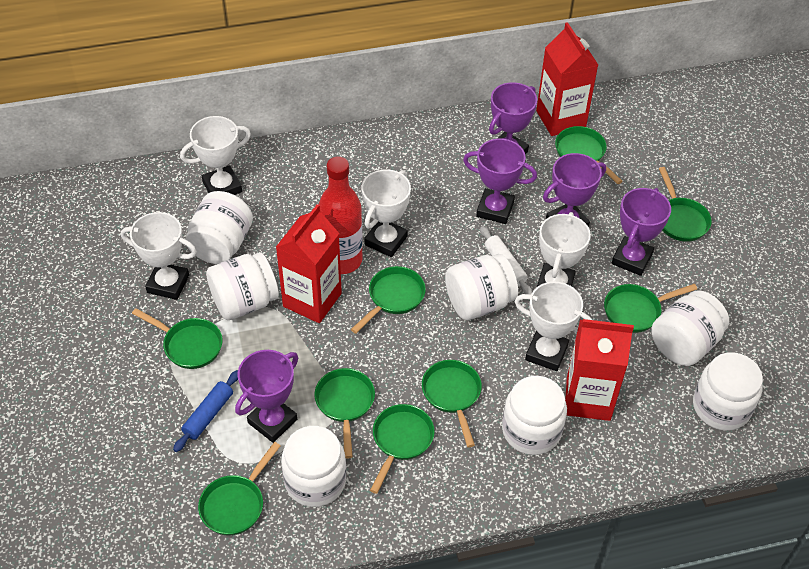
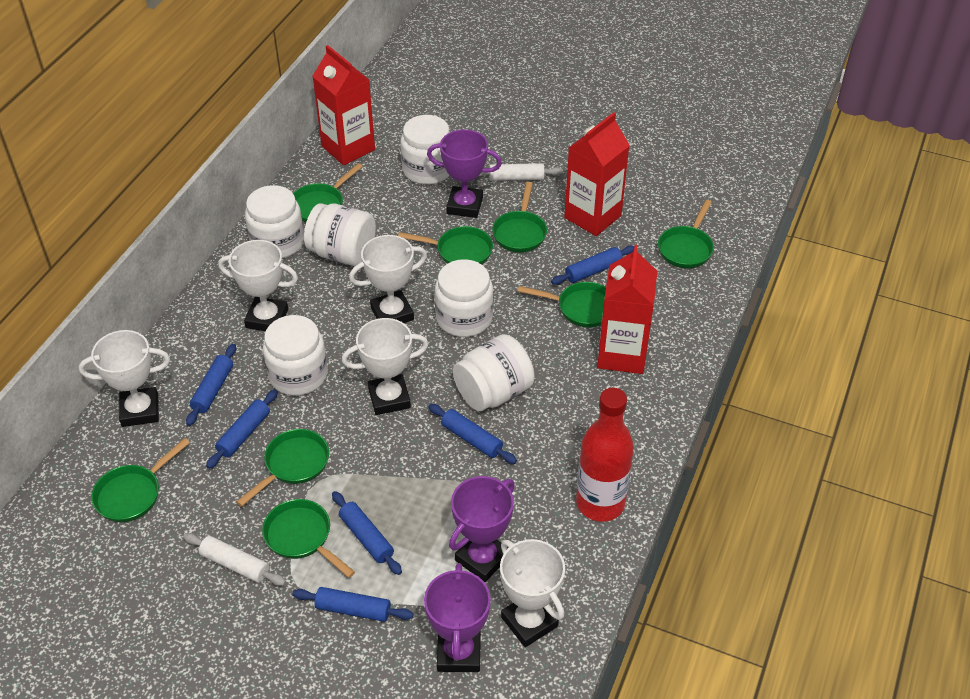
blue rolling pin: 1 -> 6
green pan: 9 -> 8
purple trophy: 5 -> 3
white jar: 7 -> 6
white rolling pin: 1 -> 2

